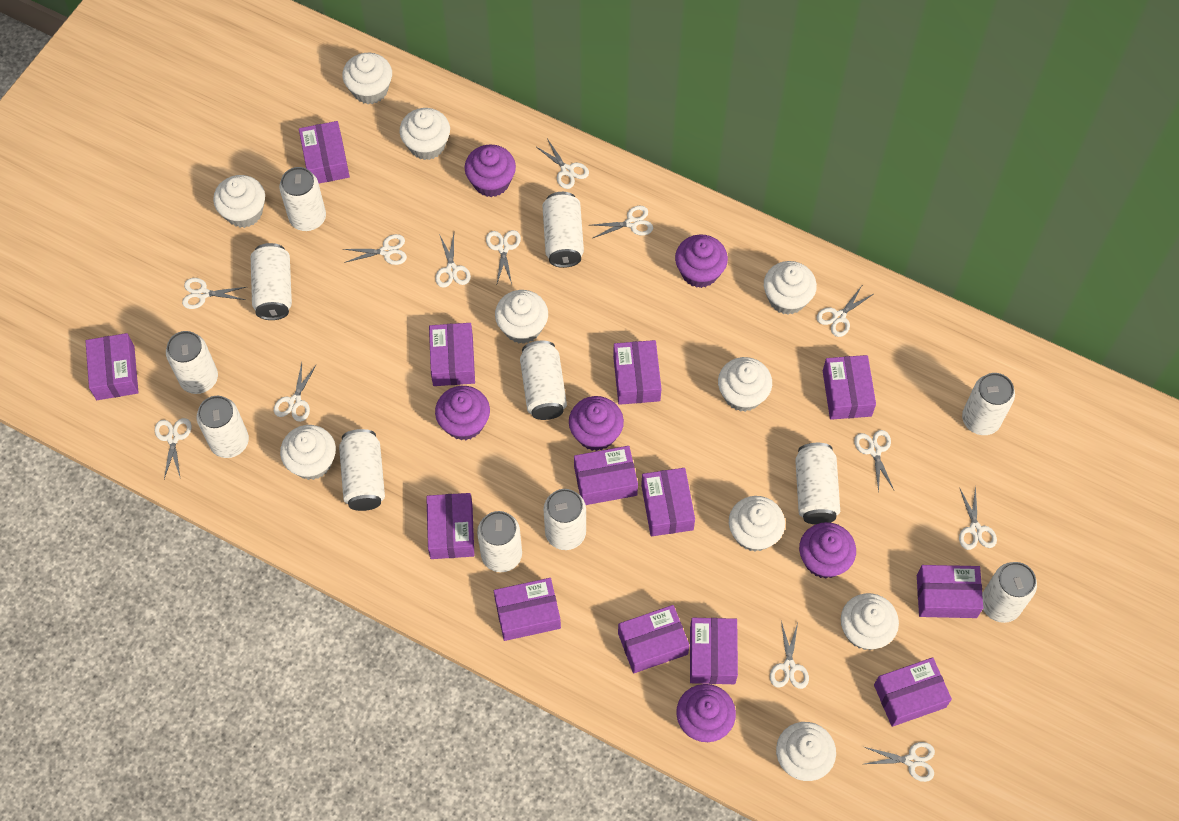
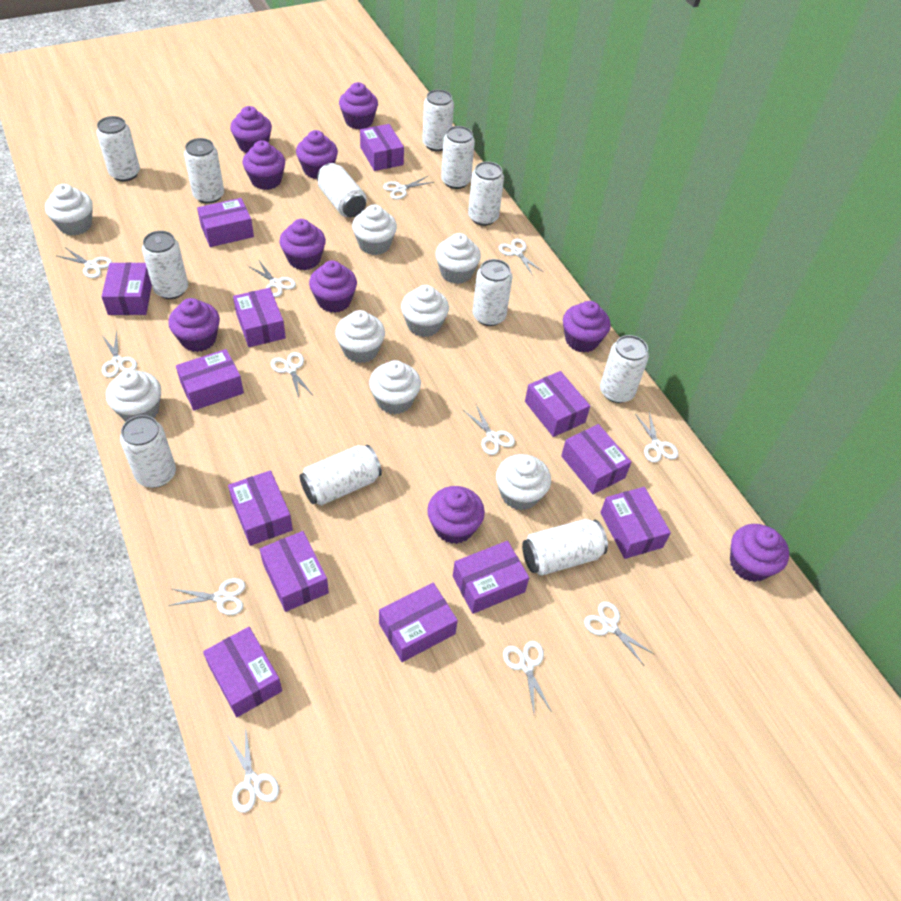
purple cupcake: 6 -> 10
white cupcake: 10 -> 8
white scissors: 13 -> 12

